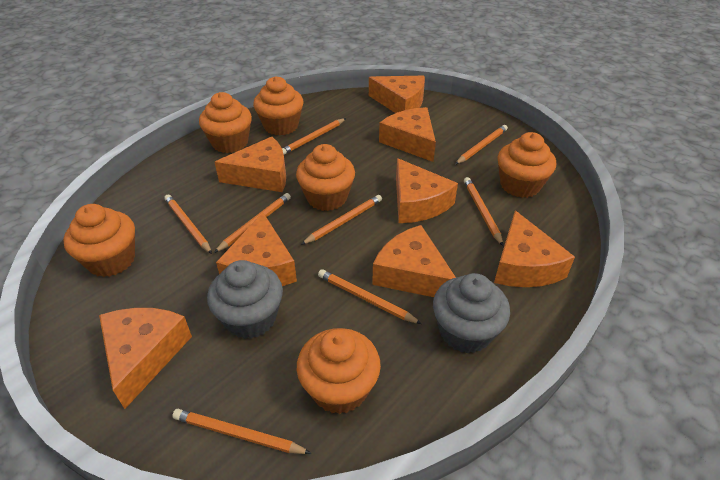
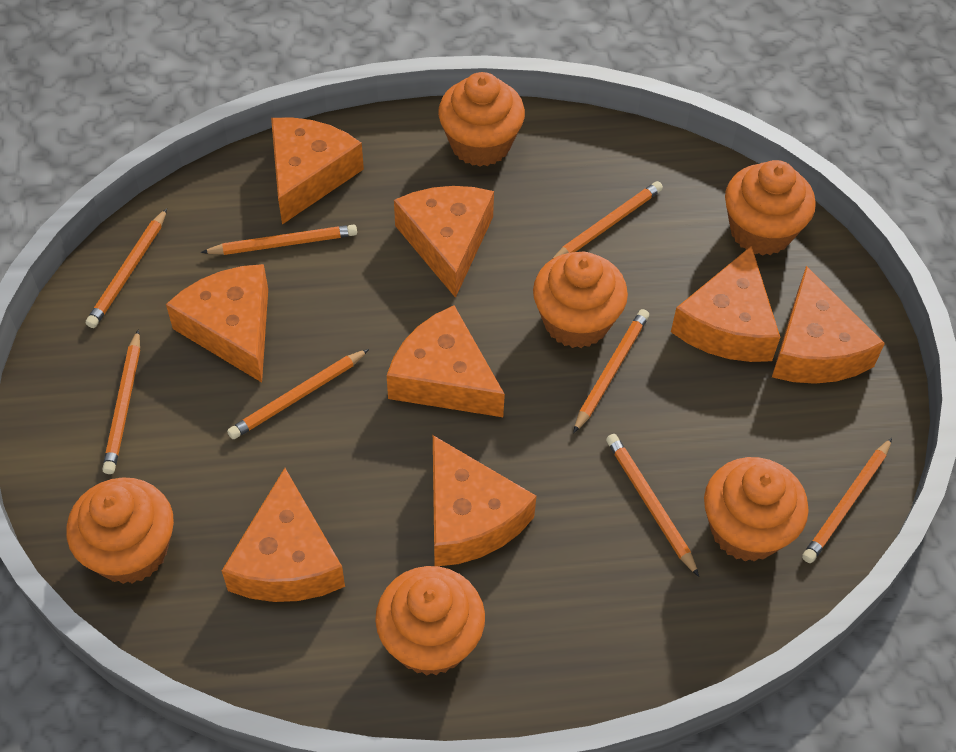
grey cupcake: 2 -> 0

